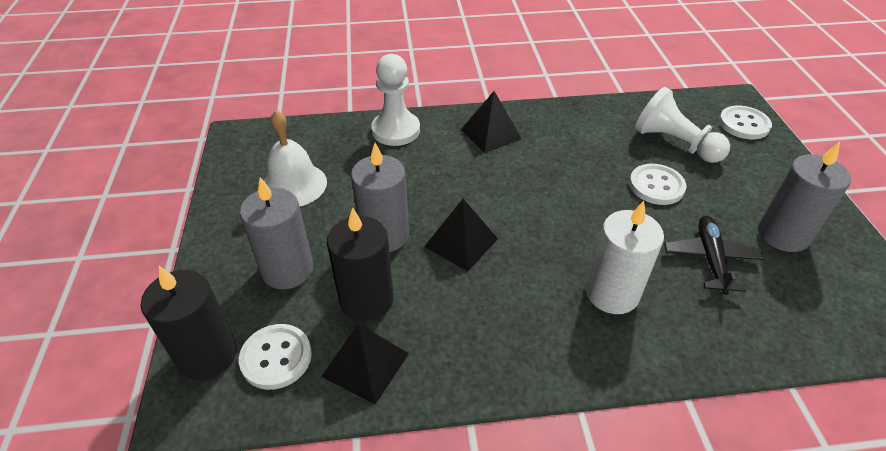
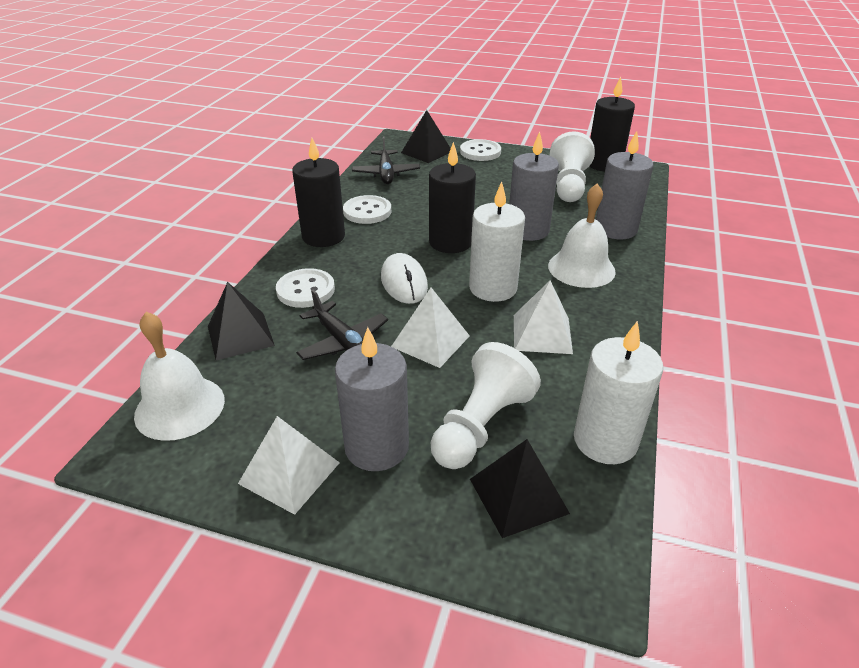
black candle: 2 -> 3
black plane: 1 -> 2
white bell: 1 -> 2
white candle: 1 -> 2
white mouse: 0 -> 1
white pyramid: 0 -> 3

